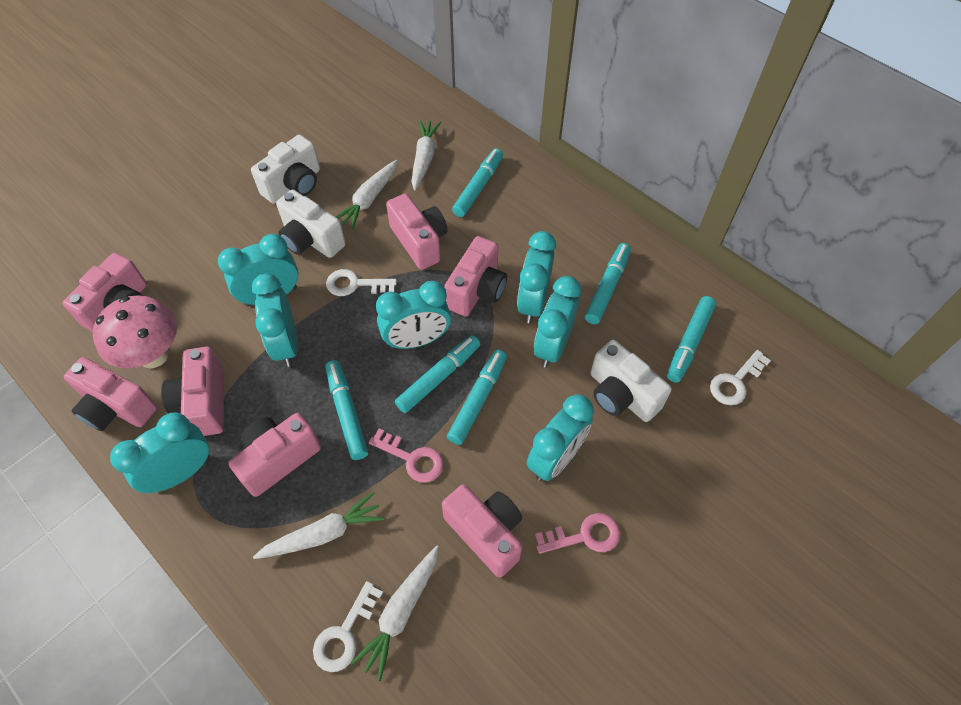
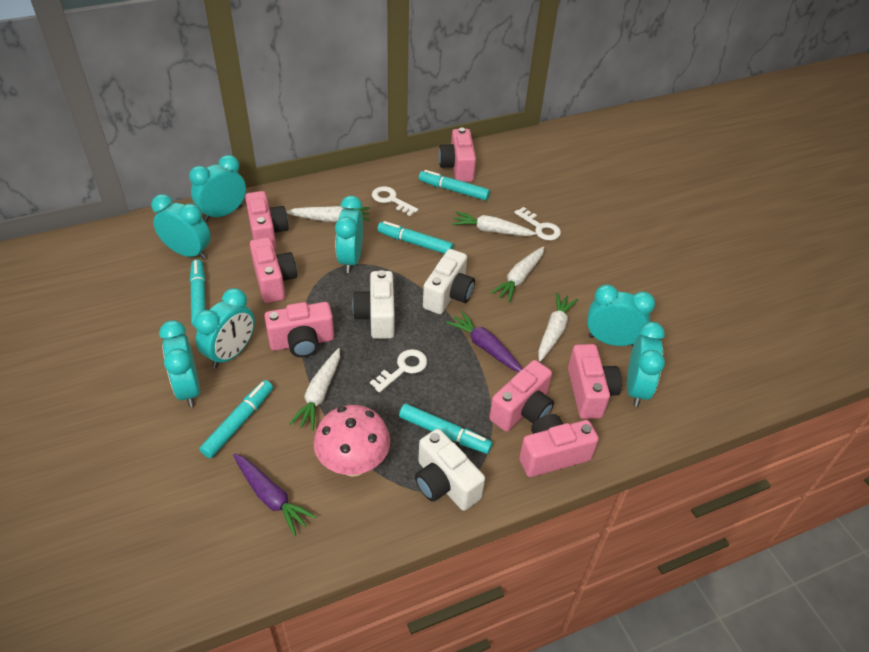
pink key: 2 -> 0
purple carrot: 0 -> 2
turquoise marker: 6 -> 5
white carrot: 4 -> 5

